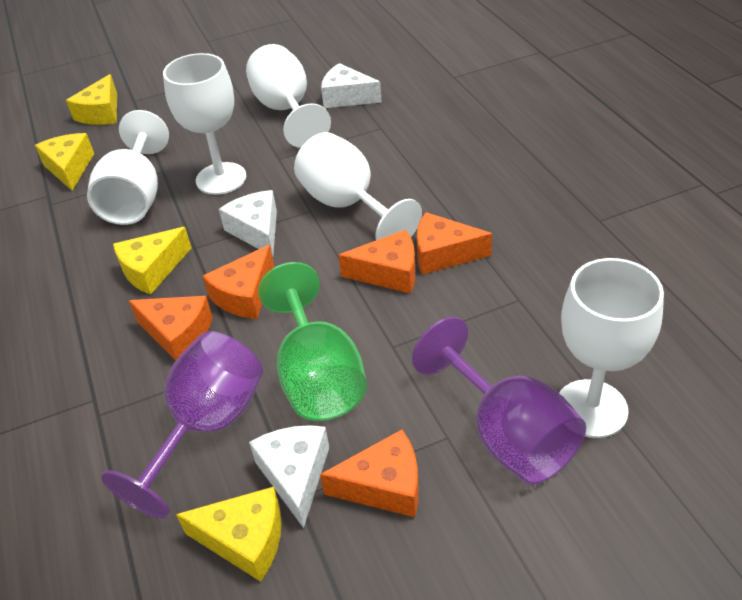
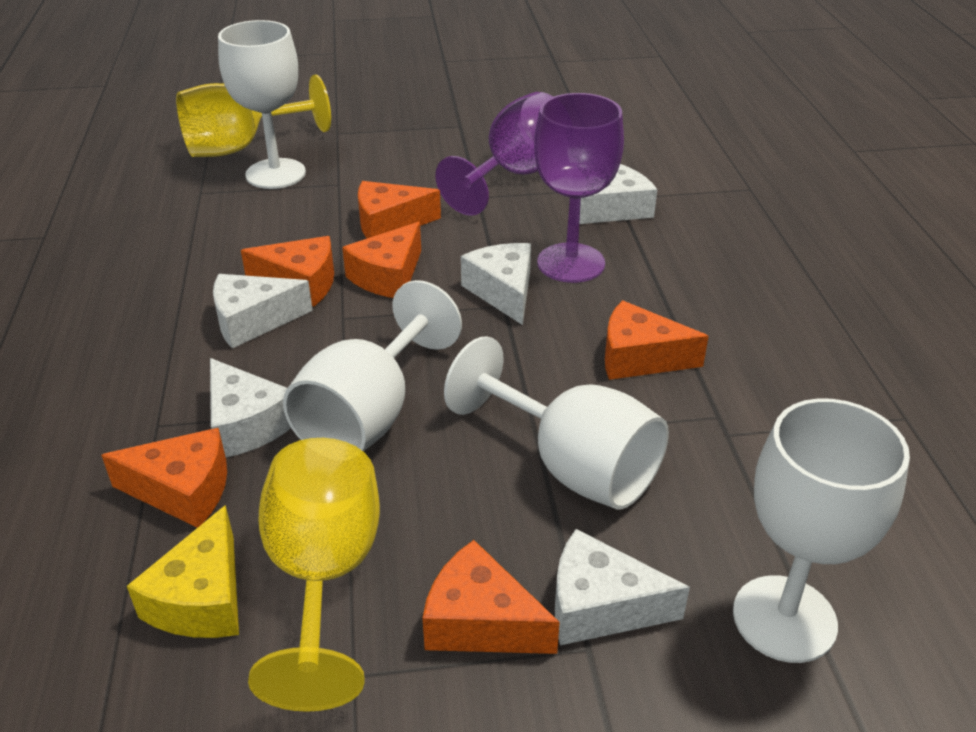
green goblet: 1 -> 0
orange cheese: 5 -> 6
white cheese: 3 -> 5
white goblet: 5 -> 4
yellow cheese: 4 -> 1
yellow goblet: 0 -> 2

